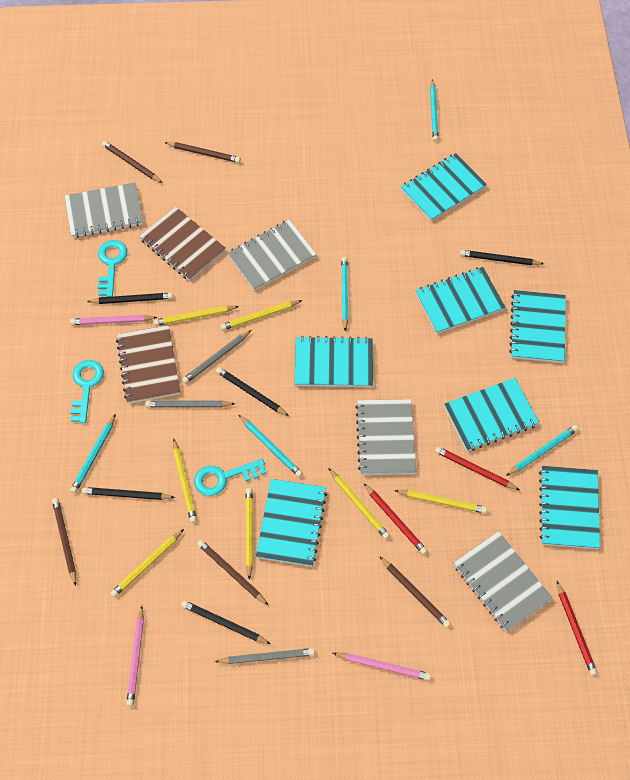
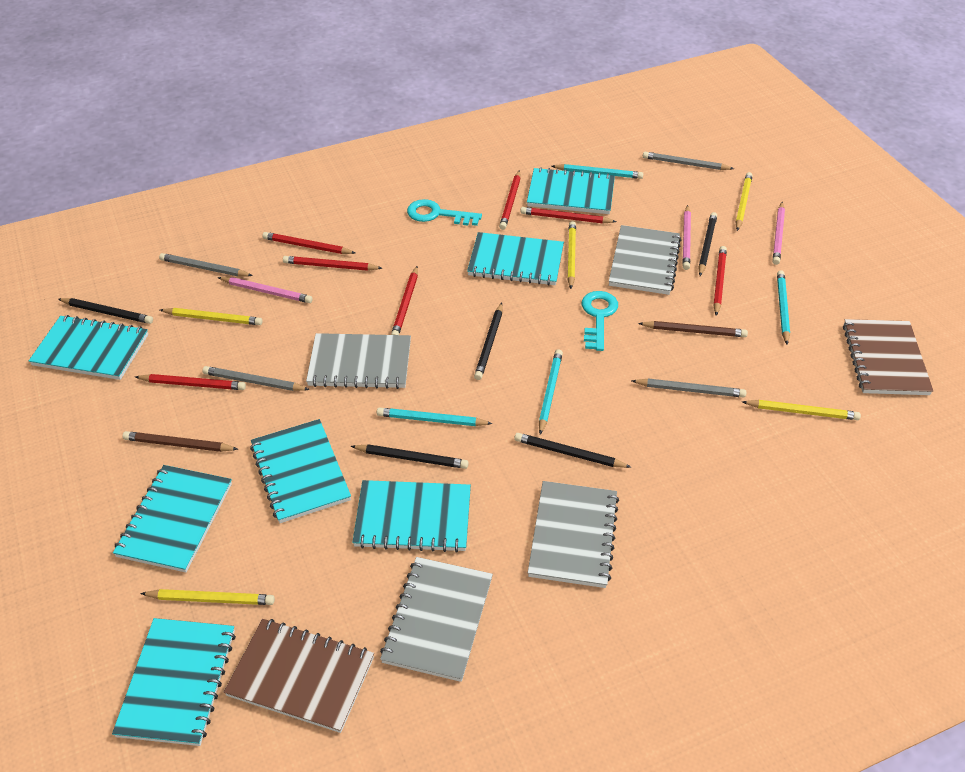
brown pencil: 5 -> 2
grey pencil: 3 -> 4
red pencil: 3 -> 7
turquoise key: 3 -> 2
turquoise pencil: 5 -> 4
yellow pencil: 7 -> 5

